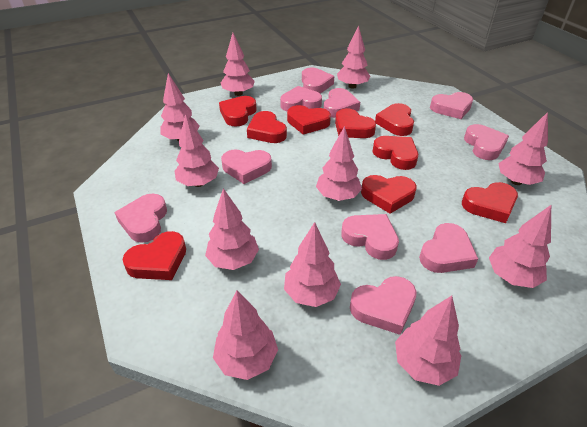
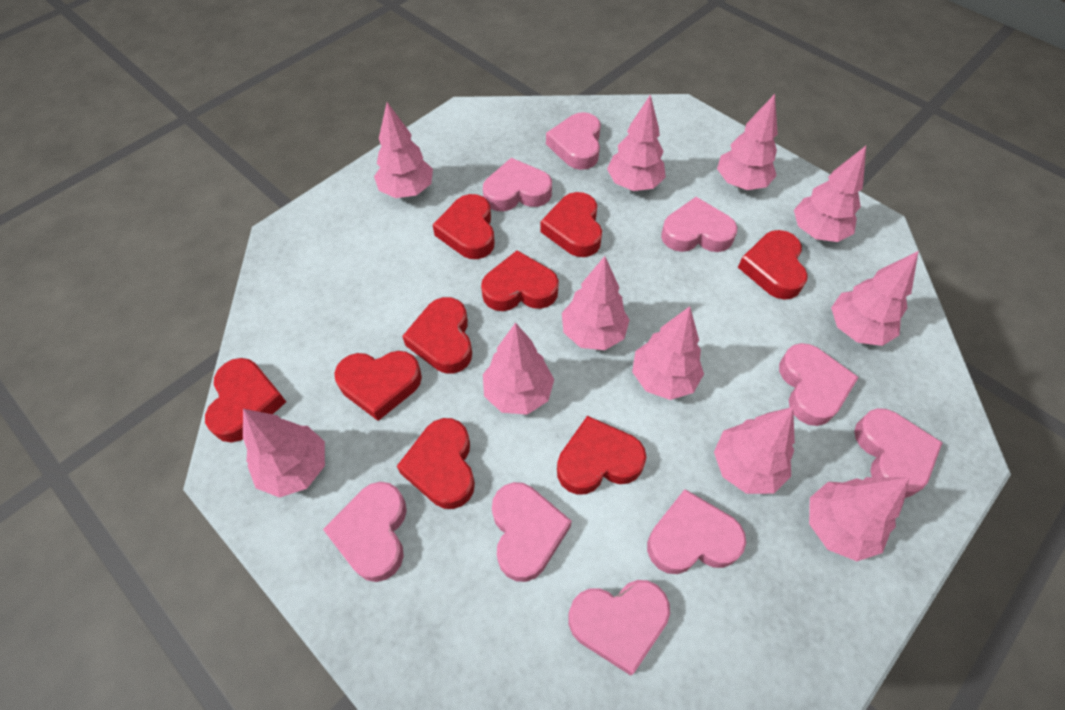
pink heart: 10 -> 9

